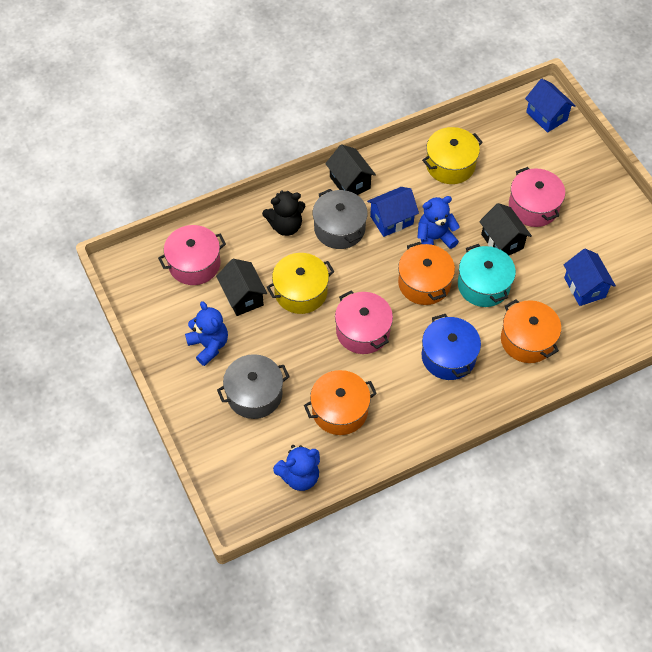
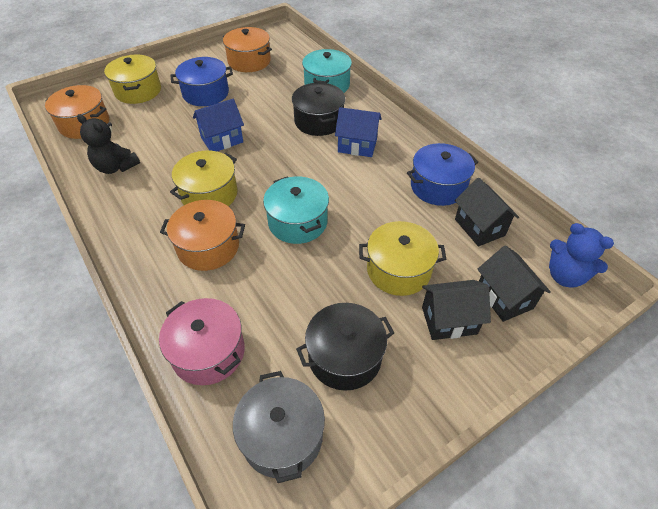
black pot: 0 -> 2
blue house: 3 -> 2
blue pot: 1 -> 2
blue teddy bear: 3 -> 1
grey pot: 2 -> 1
pink pot: 3 -> 1
turquoise pot: 1 -> 2
yellow pot: 2 -> 3

